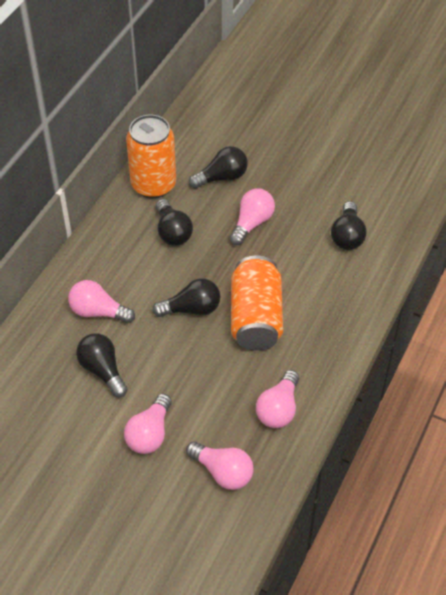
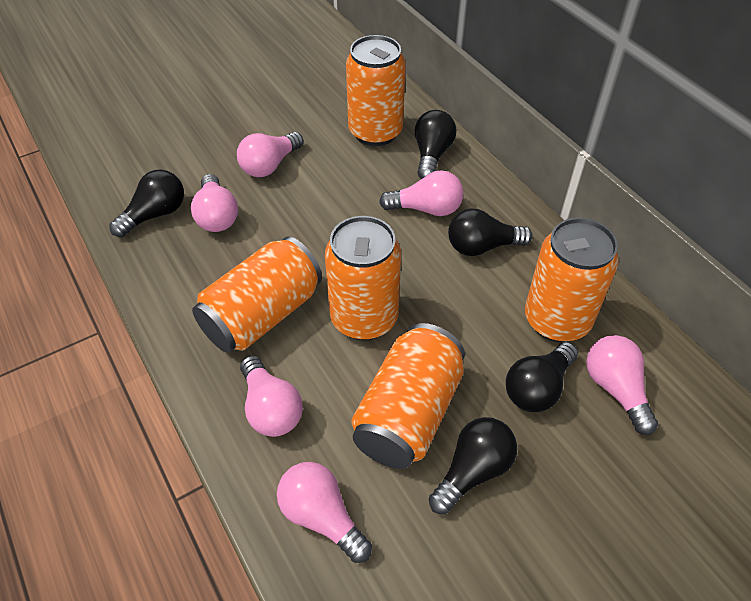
orange can: 2 -> 5
pink light bulb: 5 -> 6

